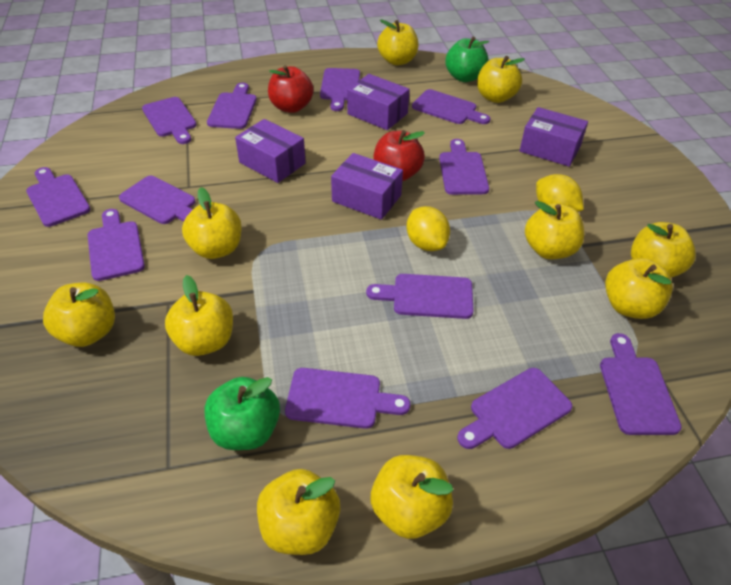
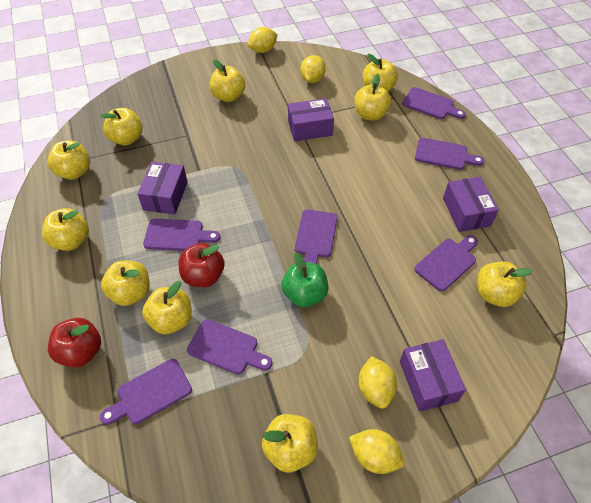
green apple: 2 -> 1
purple cutting board: 12 -> 7
yellow lemon: 2 -> 4

